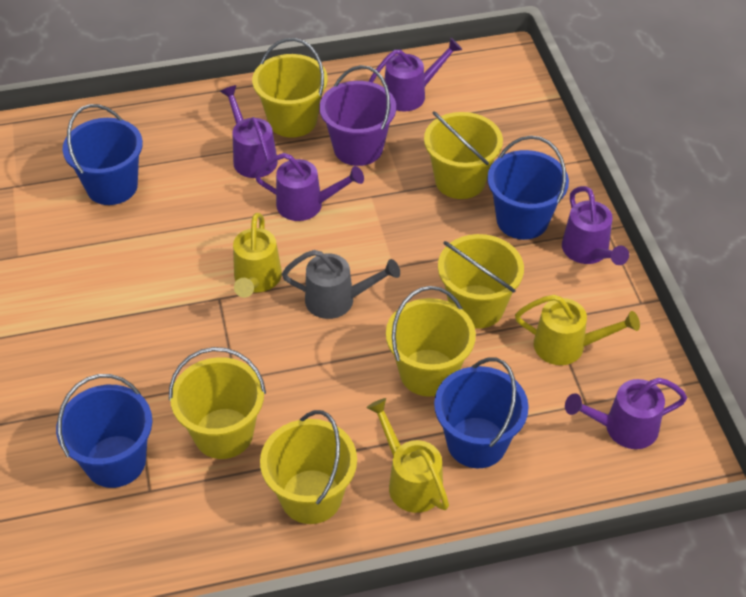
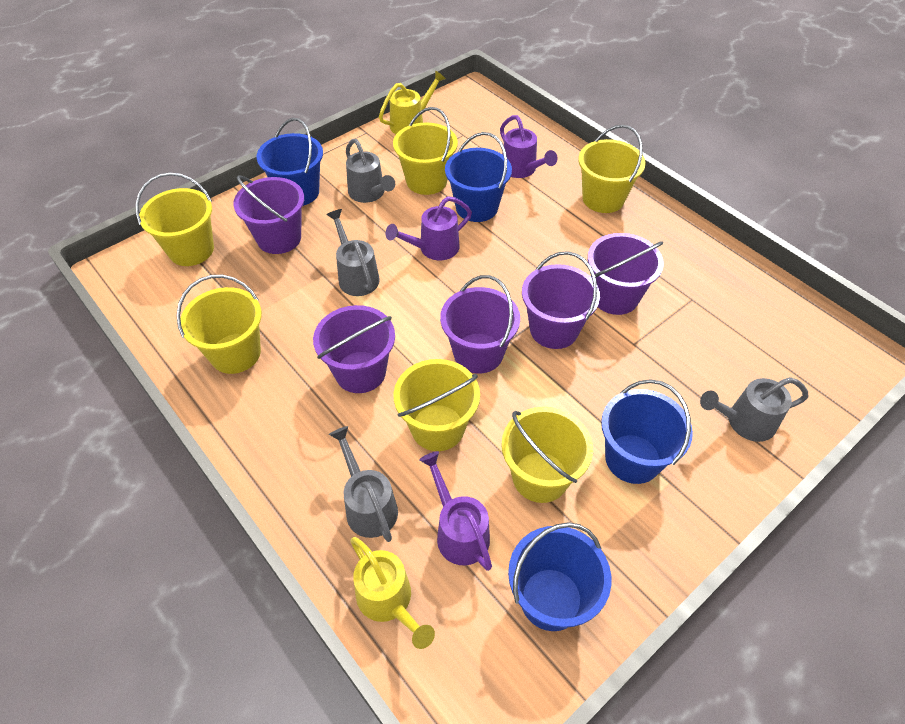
grey watering can: 1 -> 4
purple bucket: 1 -> 5
purple watering can: 5 -> 3
yellow watering can: 3 -> 2

